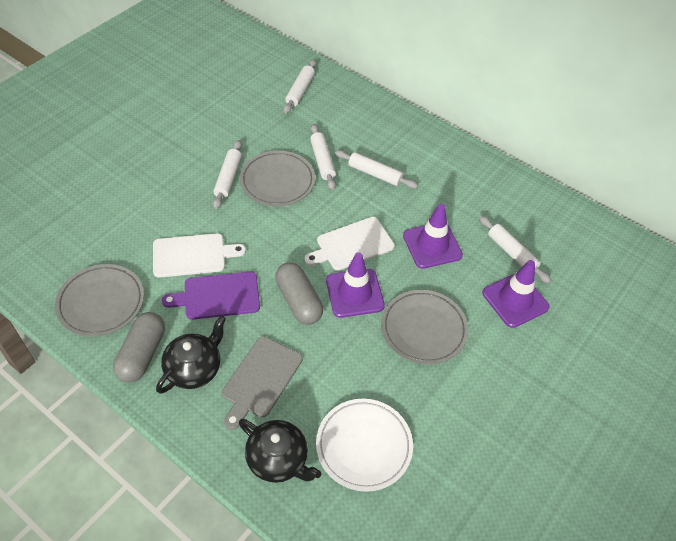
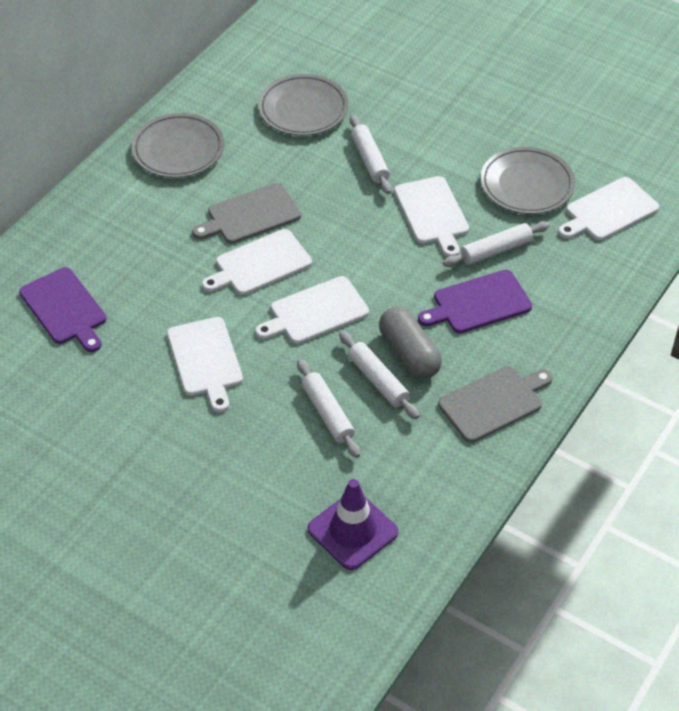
black teapot: 2 -> 0
grey capsule: 2 -> 1
grey cutting board: 1 -> 2
purple cutting board: 1 -> 2
purple traffic cone: 3 -> 1
white cutting board: 2 -> 5
white plate: 1 -> 0
white rolling pin: 5 -> 4

